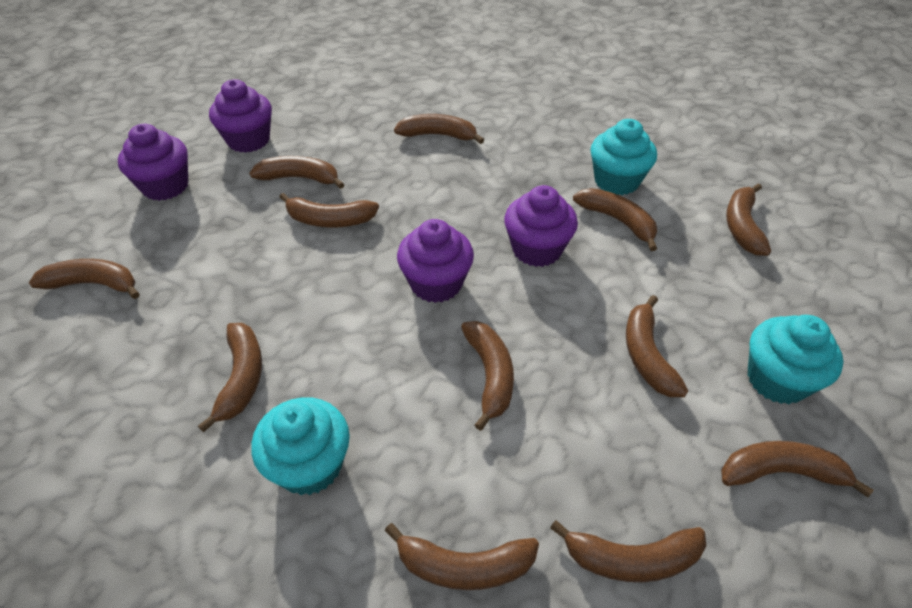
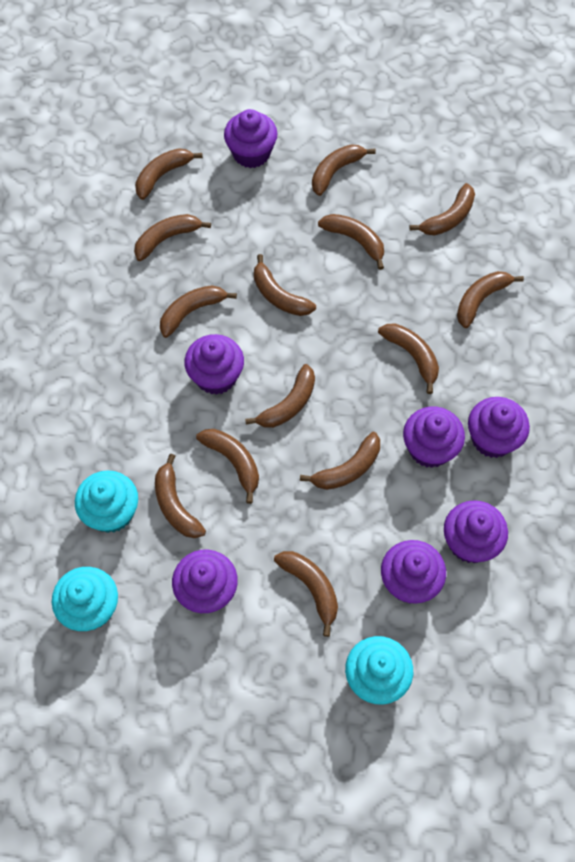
brown banana: 12 -> 14
purple cupcake: 4 -> 7

